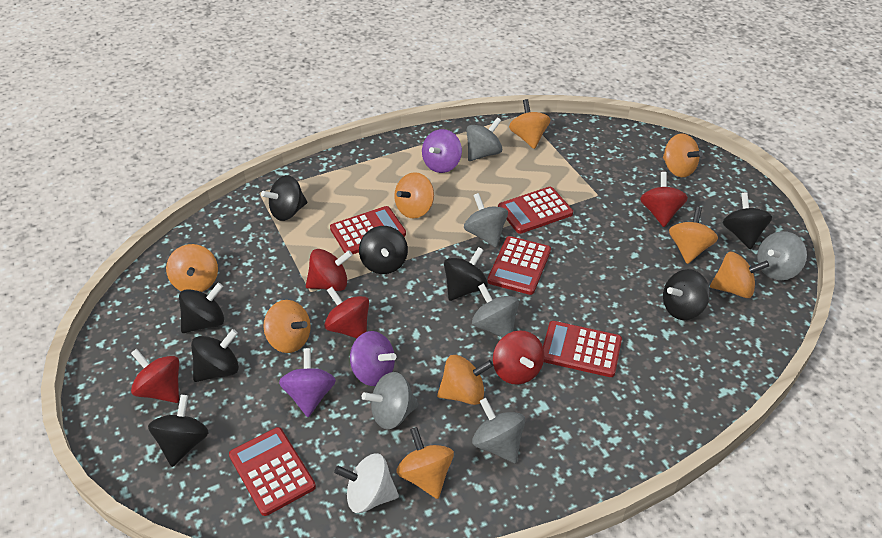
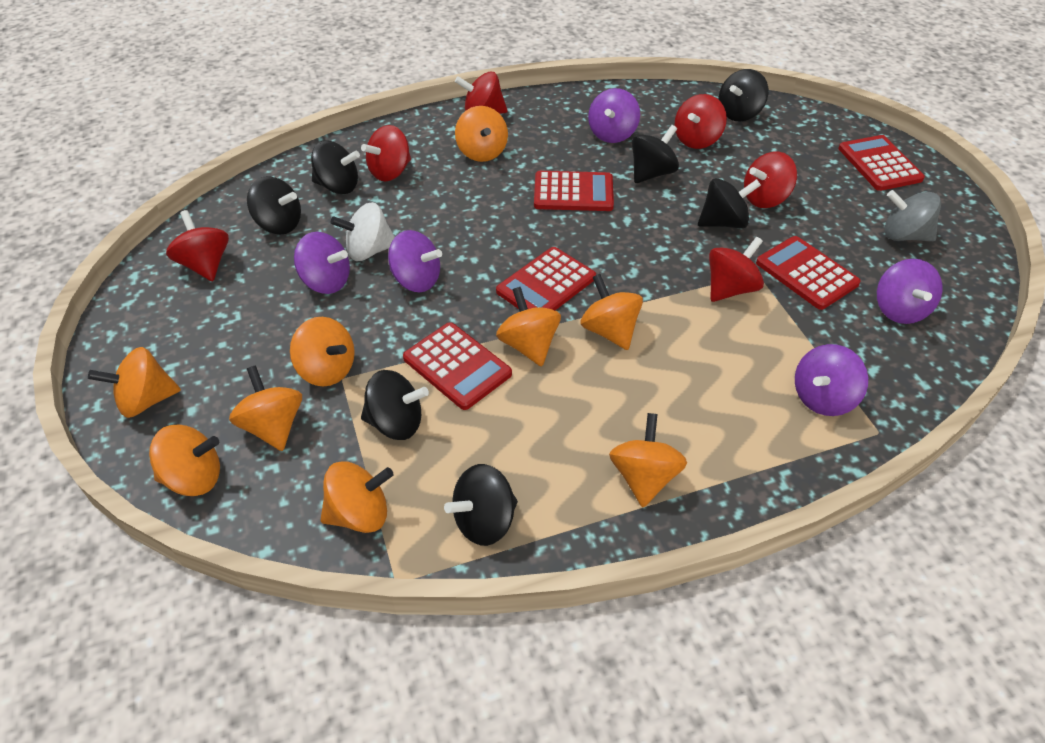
black spinning top: 8 -> 7
grey spinning top: 6 -> 1
purple spinning top: 3 -> 5
red spinning top: 5 -> 6

